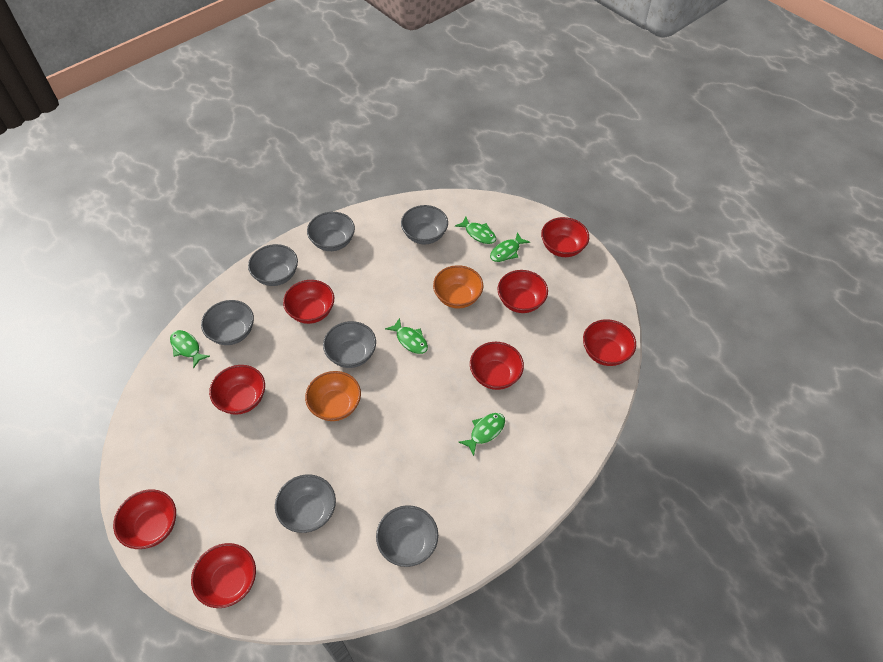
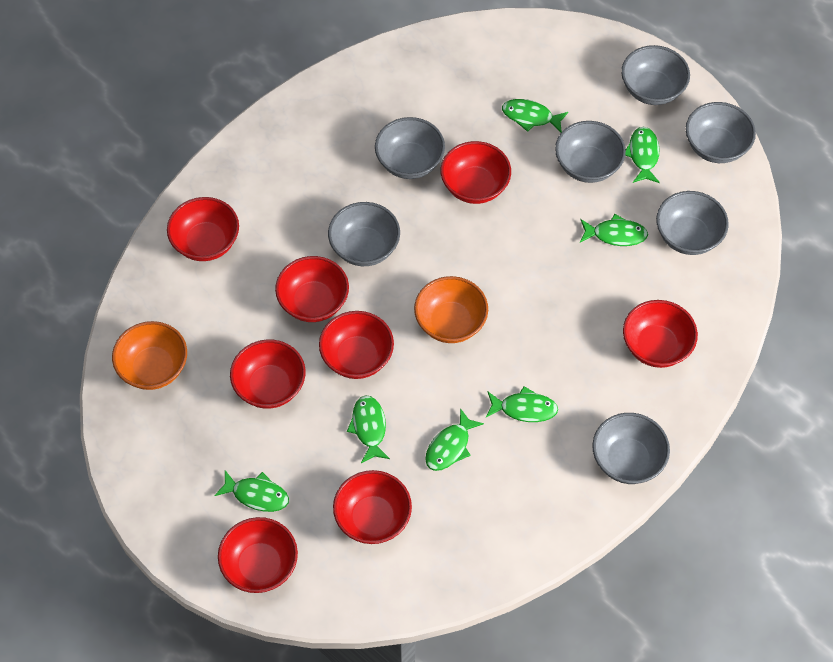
green fish: 5 -> 7

